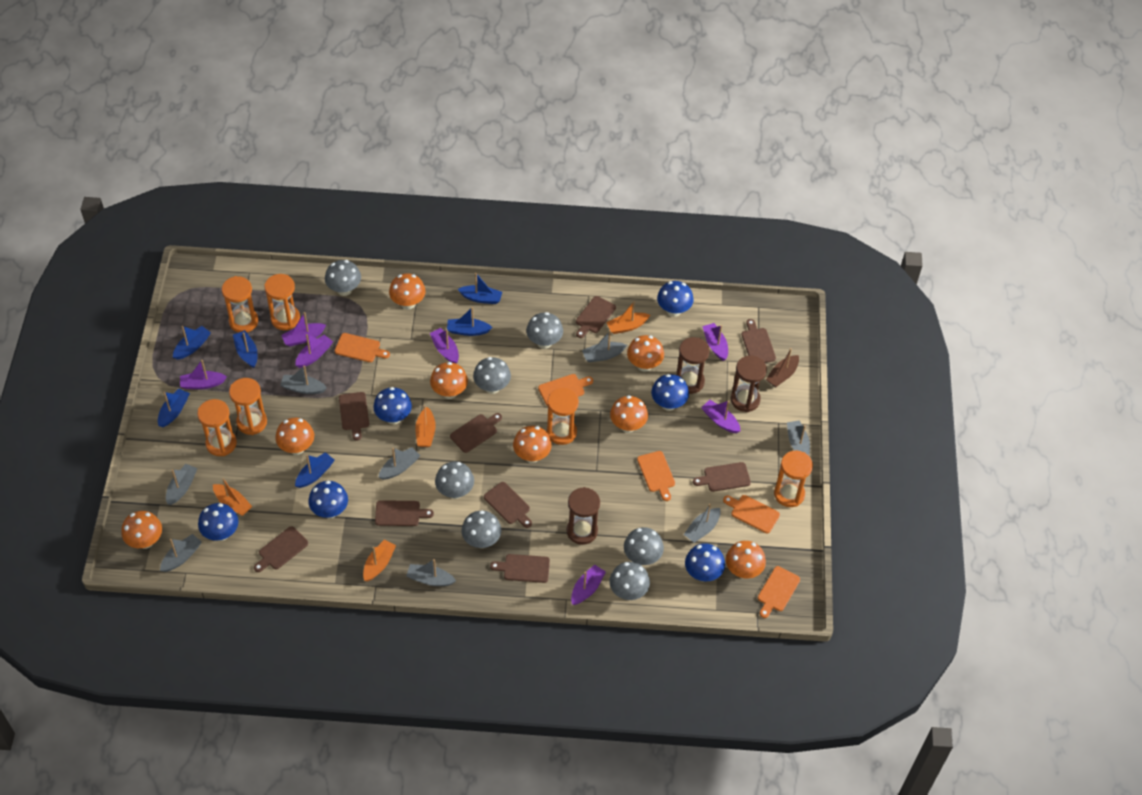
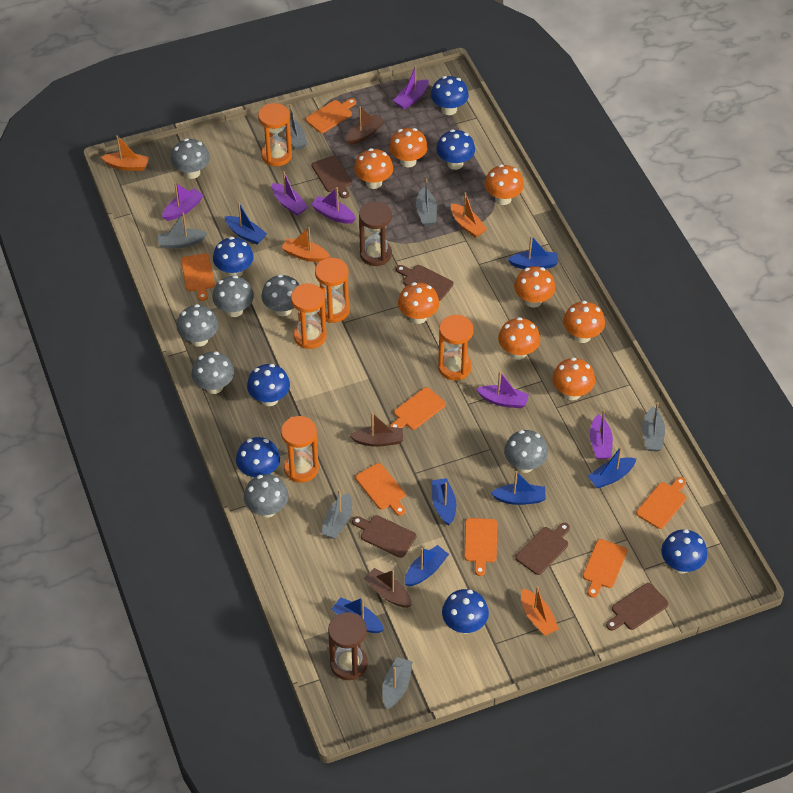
blue boat: 6 -> 7
blue mushroom: 6 -> 7
brown boat: 1 -> 3
brown cutting board: 9 -> 5
brown hourglass: 3 -> 2
grey boat: 8 -> 6
orange cutting board: 5 -> 7
orange hourglass: 6 -> 5
purple boat: 7 -> 6

